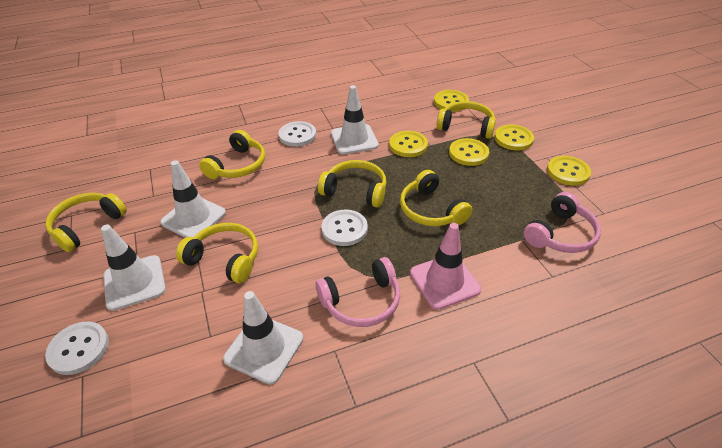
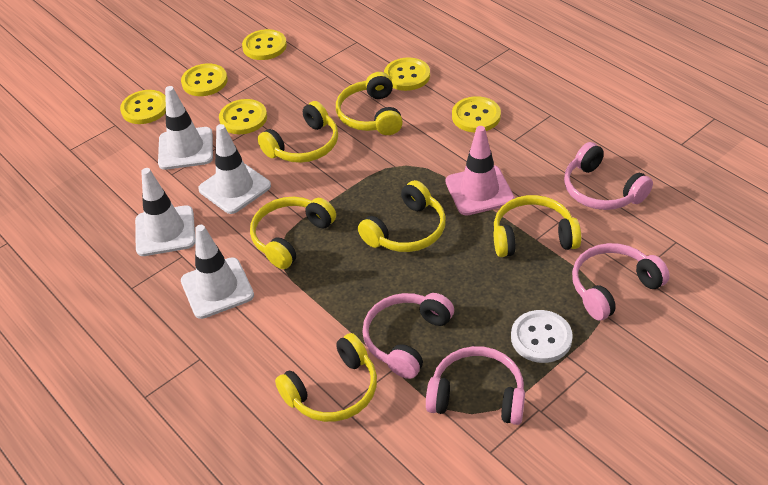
pink headphones: 2 -> 4
white button: 3 -> 1
yellow button: 5 -> 6

